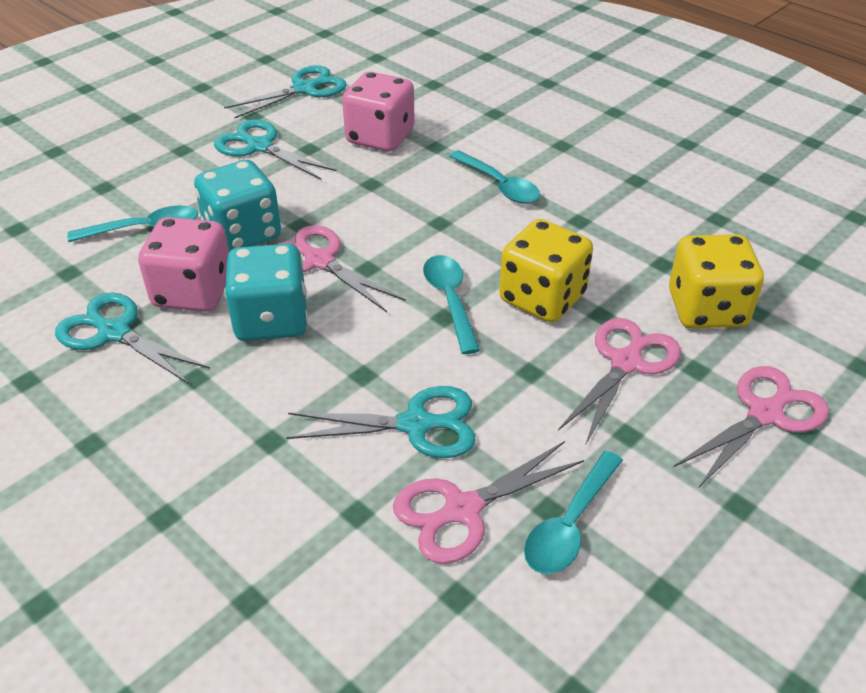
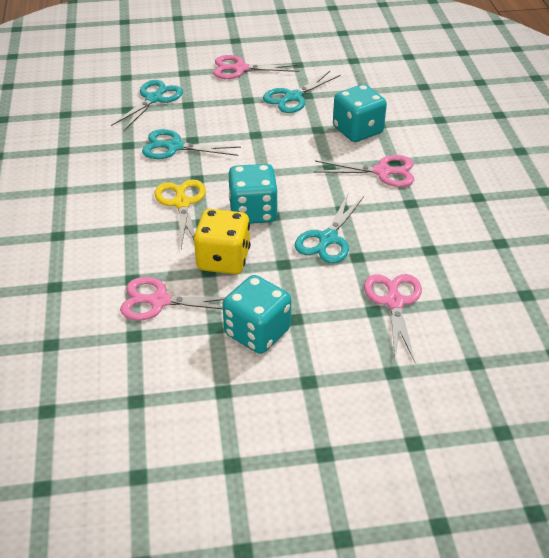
pink dice: 2 -> 0
turquoise dice: 2 -> 3
turquoise spoon: 4 -> 0
yellow dice: 2 -> 1
yellow scissors: 0 -> 1

